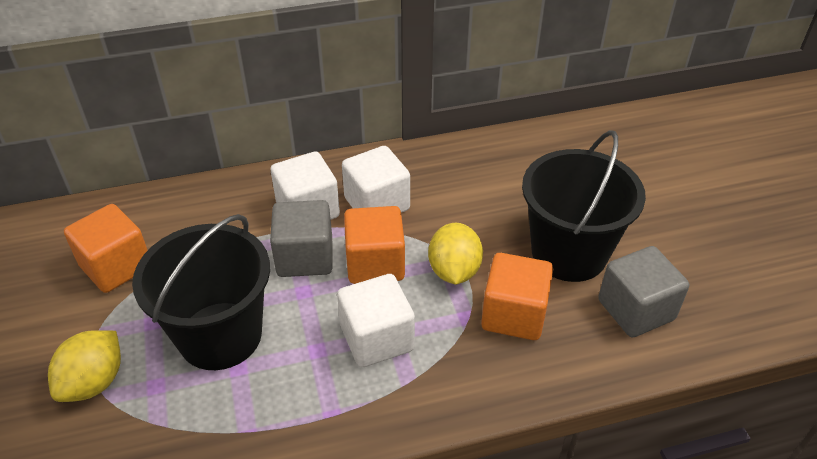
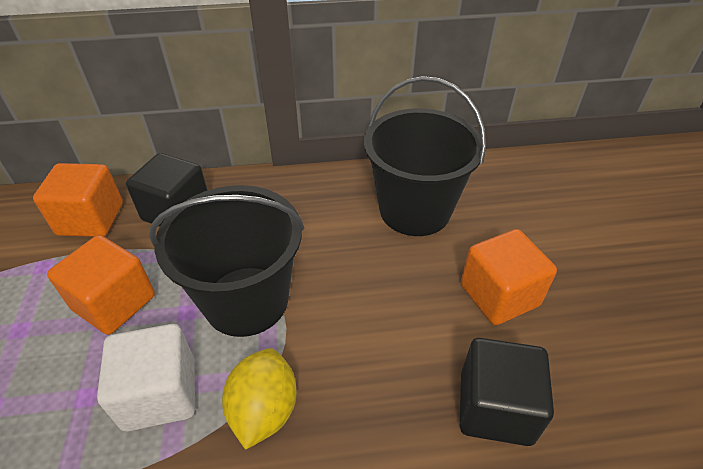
black cube: 0 -> 2
grey cube: 2 -> 0
white cube: 3 -> 1
yellow lemon: 2 -> 1

